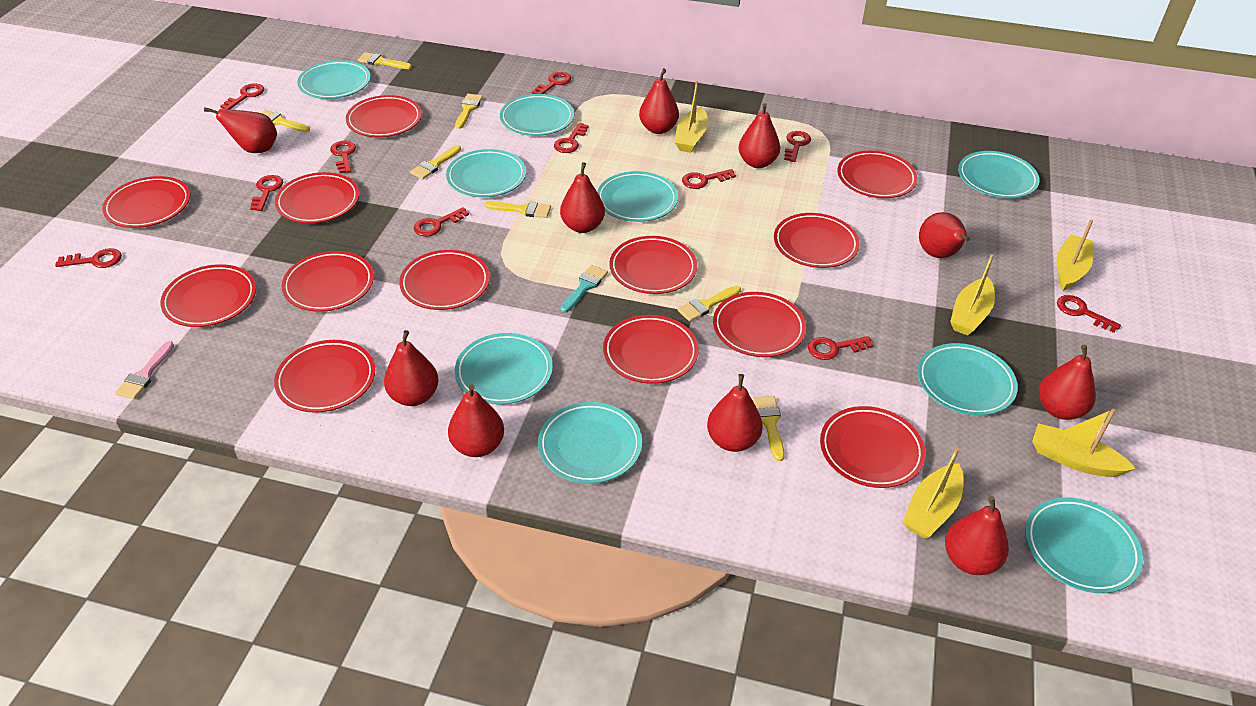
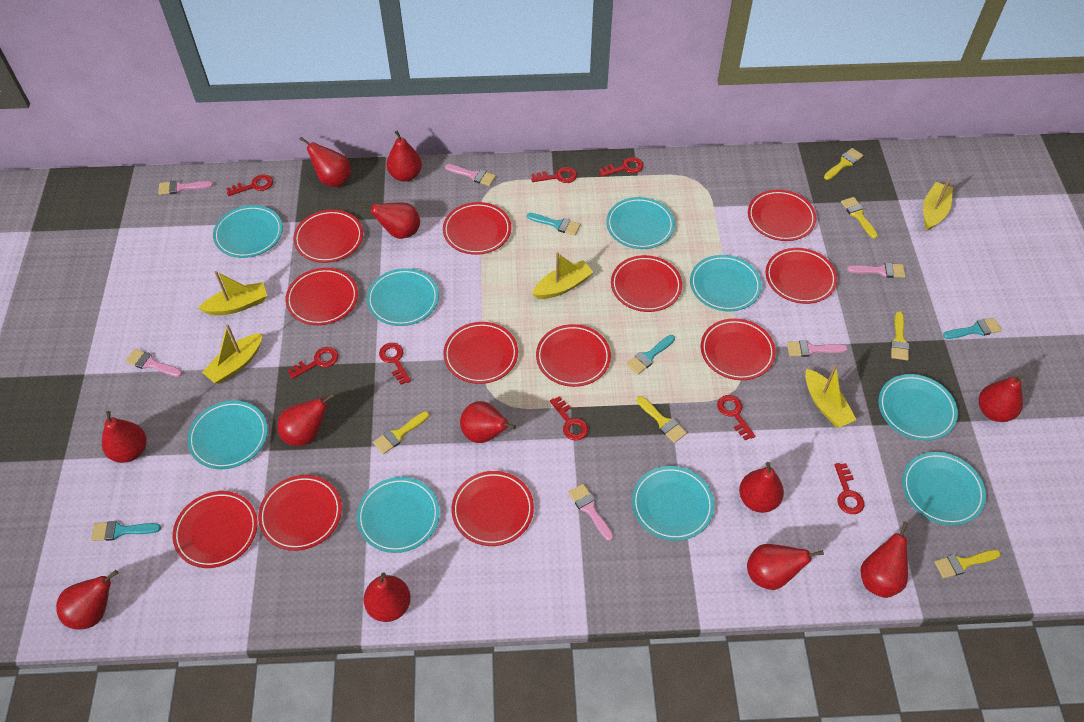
pink brush: 1 -> 6
red key: 11 -> 8
red pear: 10 -> 12
red plate: 13 -> 12
turquoise brush: 1 -> 4
yellow brush: 7 -> 6

